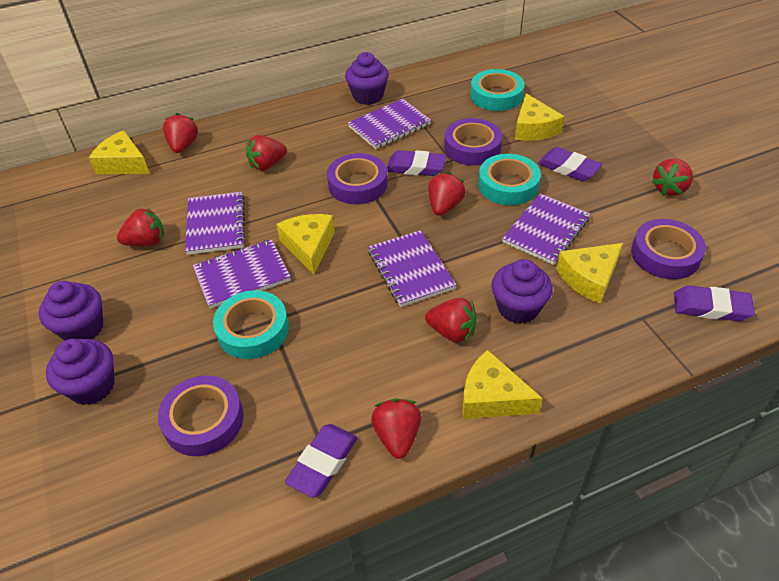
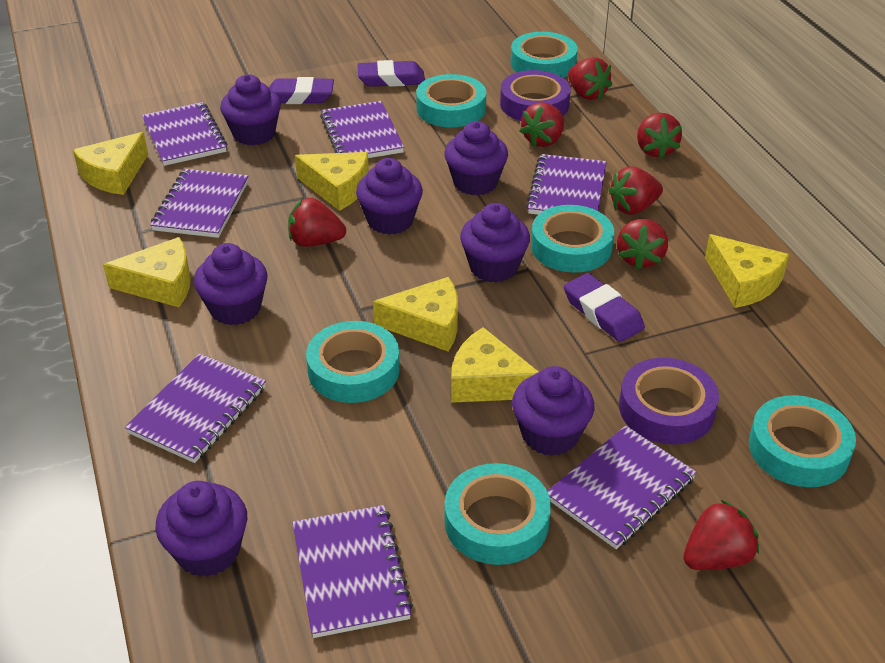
purple cupcake: 4 -> 7
purple eraser: 4 -> 3
purple notebook: 5 -> 7
purple tape: 4 -> 2
turquoise tape: 3 -> 6
yellow cheese: 5 -> 6

